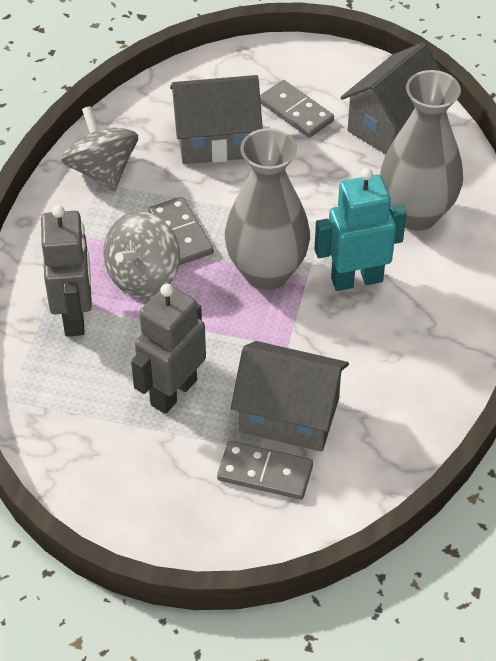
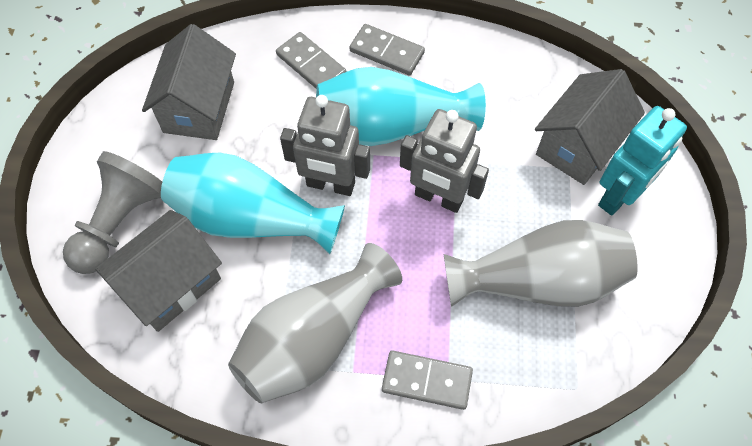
grey pawn: 0 -> 1
grey spinning top: 2 -> 0
turquoise vase: 0 -> 2

